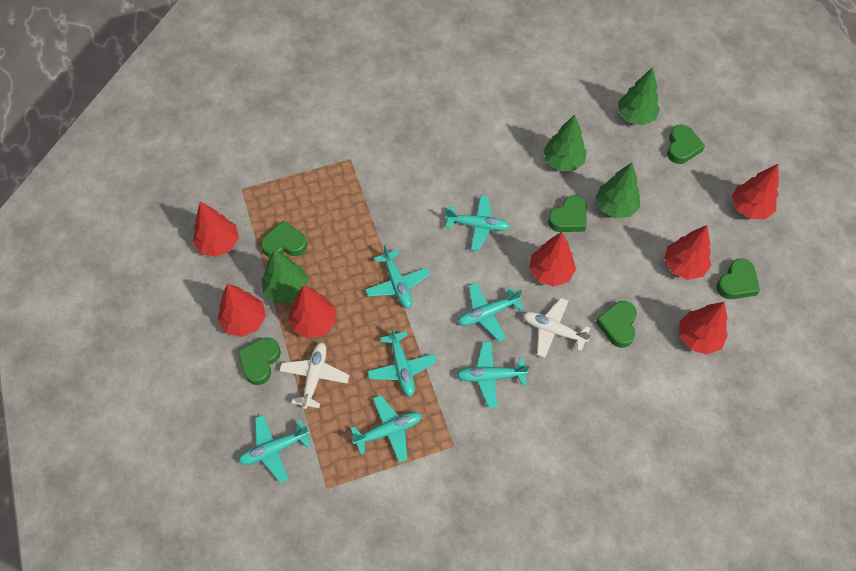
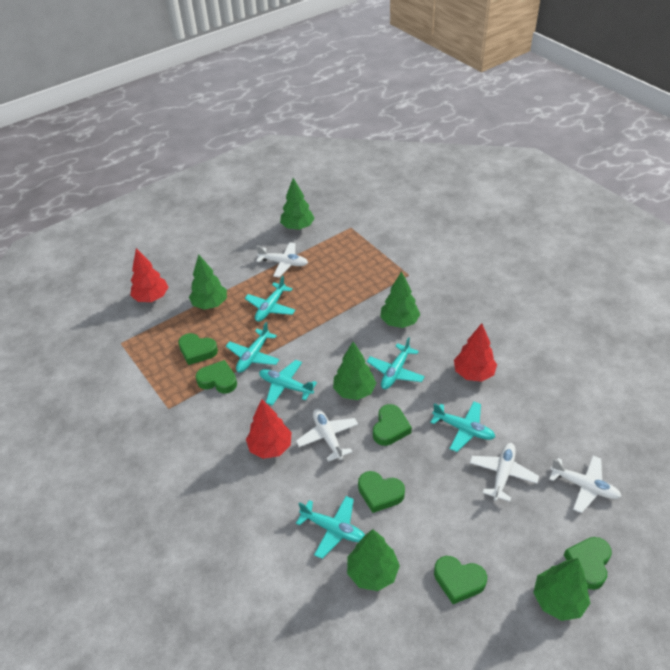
green tree: 4 -> 6
red tree: 7 -> 3
turquoise plane: 7 -> 6
white plane: 2 -> 4

